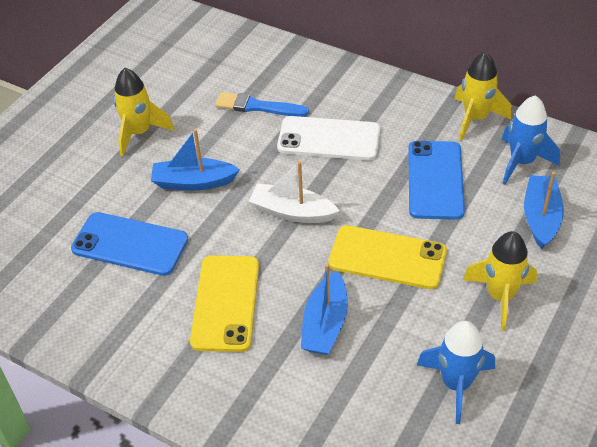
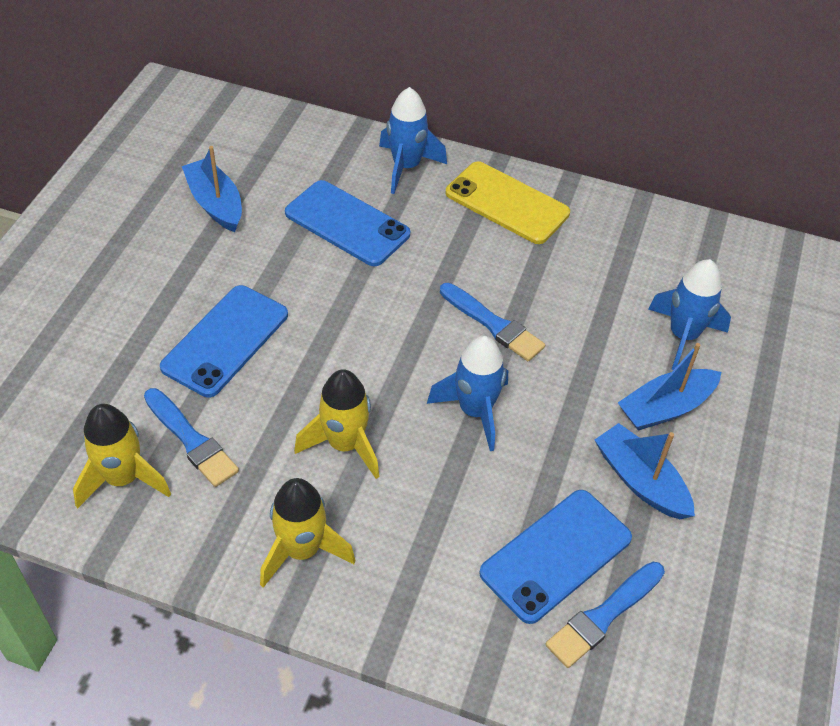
blue brush: 1 -> 3
blue phone: 2 -> 3
blue rocket: 2 -> 3
white boat: 1 -> 0
white phone: 1 -> 0
yellow phone: 2 -> 1

